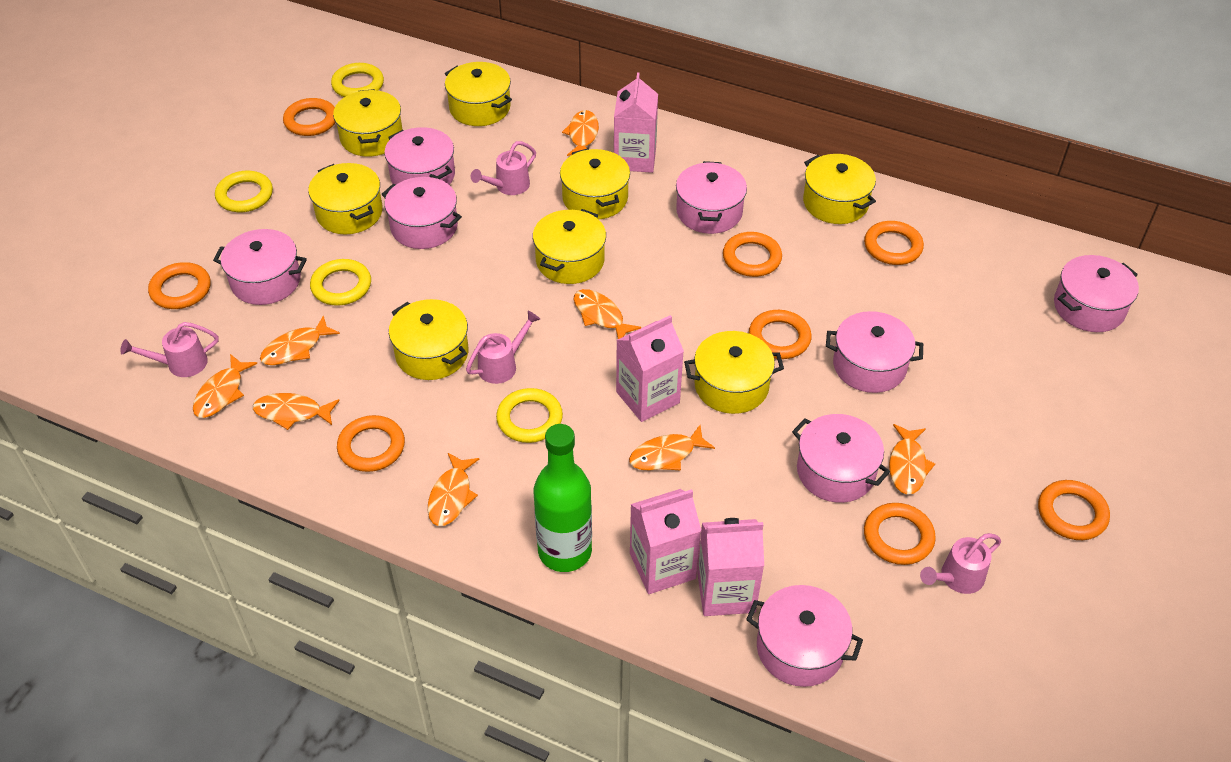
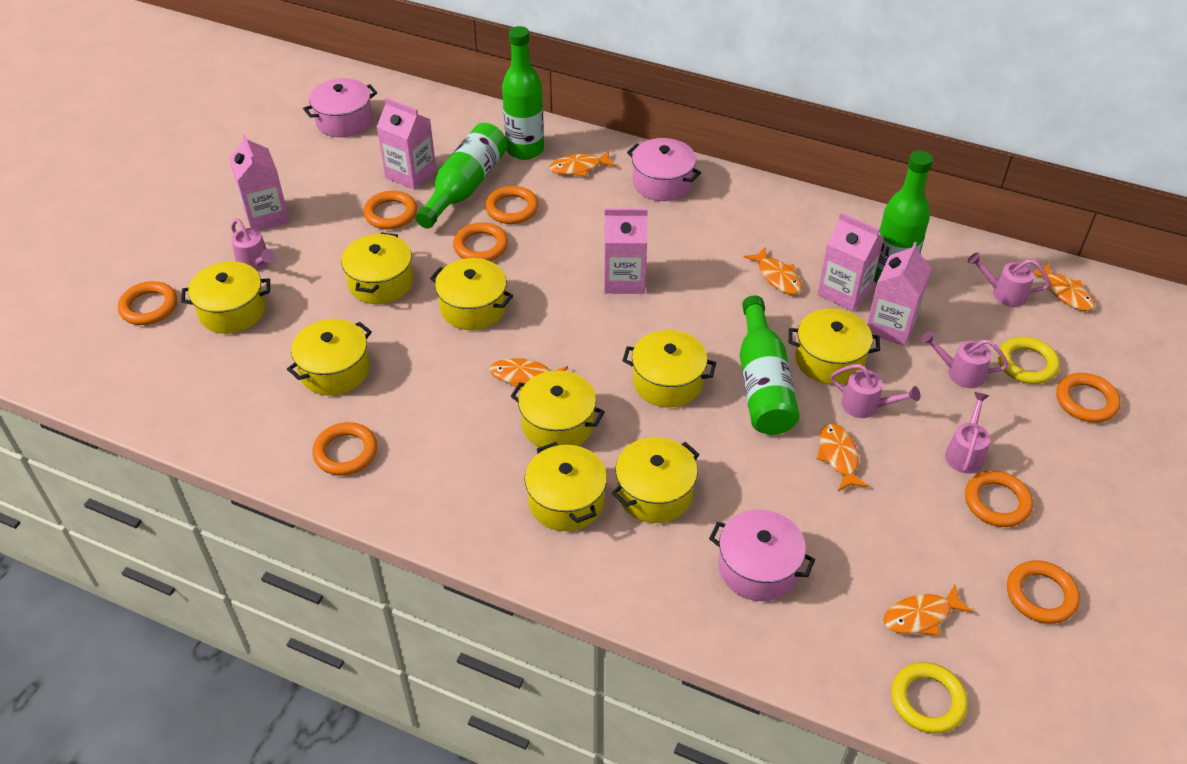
green bottle: 1 -> 4
orange fish: 8 -> 6
pink carton: 4 -> 5
pink pot: 8 -> 3
pink watering can: 4 -> 5
yellow pot: 8 -> 9
yellow ring: 4 -> 2

